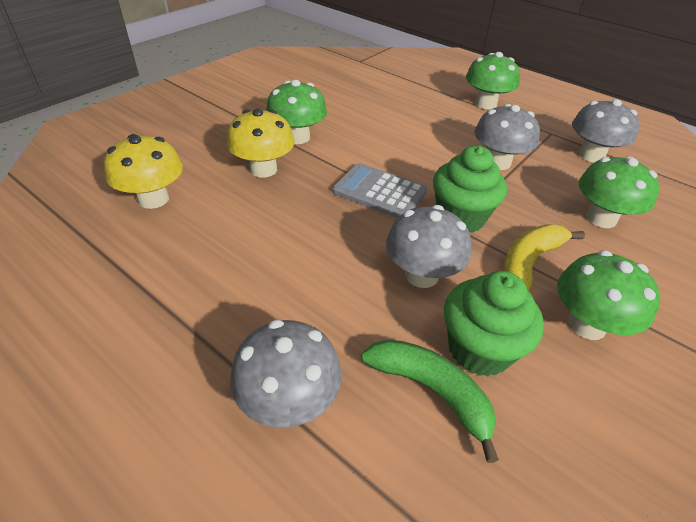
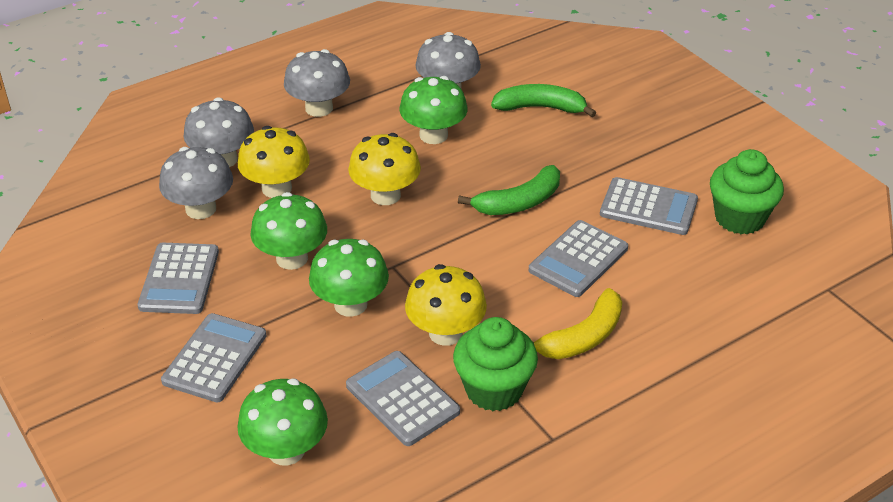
green banana: 1 -> 2
grey calculator: 1 -> 5
yellow mushroom: 2 -> 3

